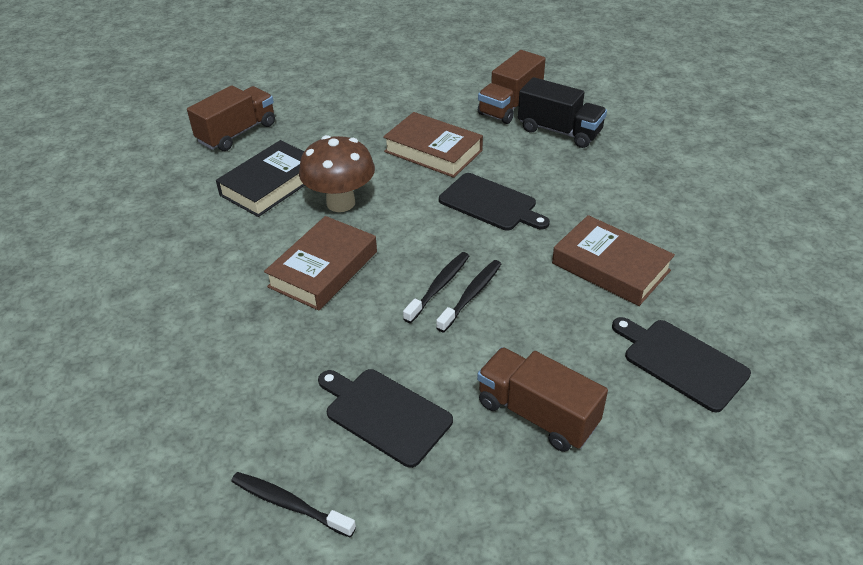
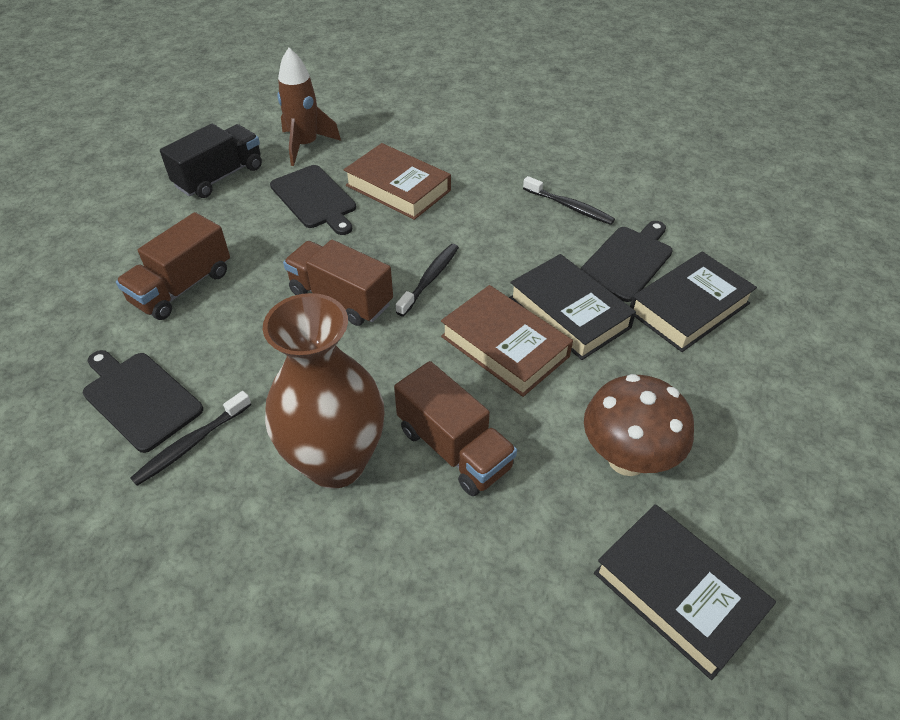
black book: 1 -> 3
brown book: 3 -> 2
brown rocket: 0 -> 1
brown vase: 0 -> 1

